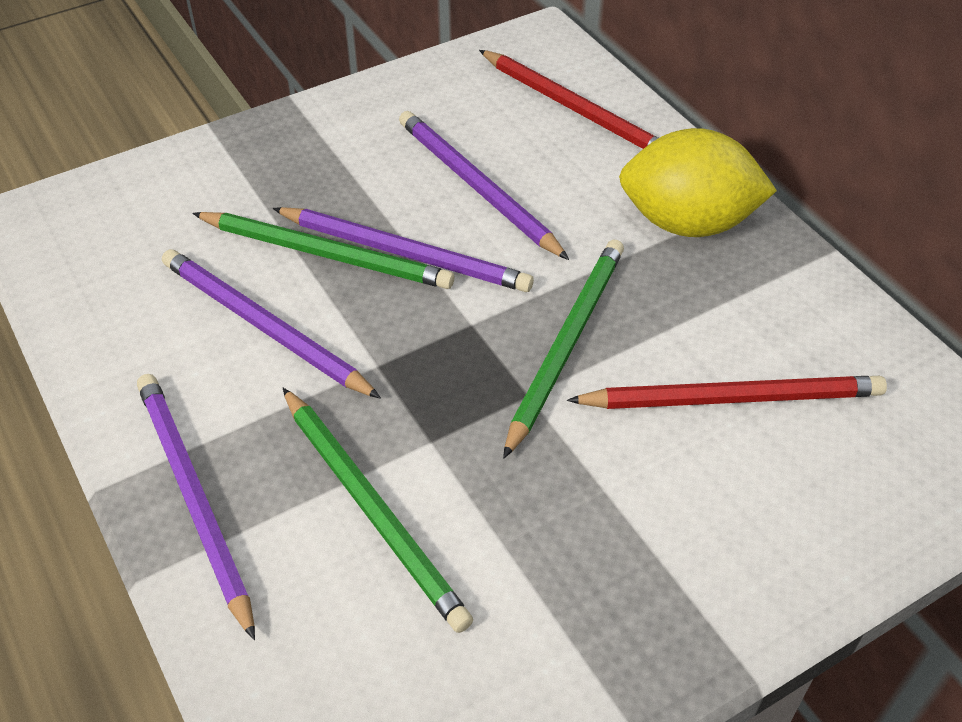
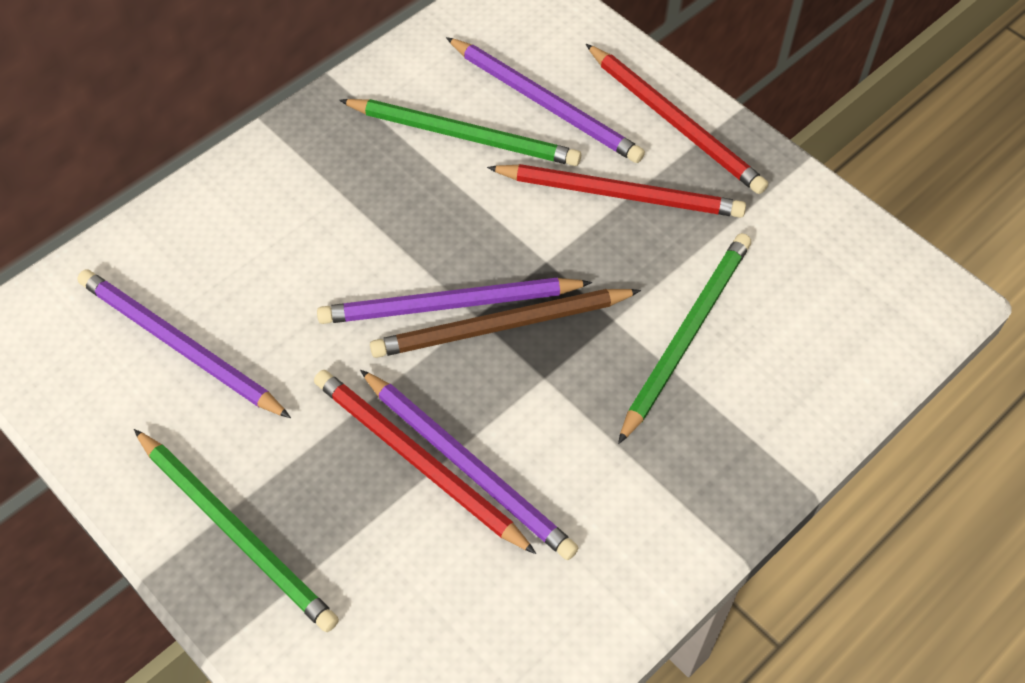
brown pencil: 0 -> 1
red pencil: 2 -> 3
yellow lemon: 1 -> 0

